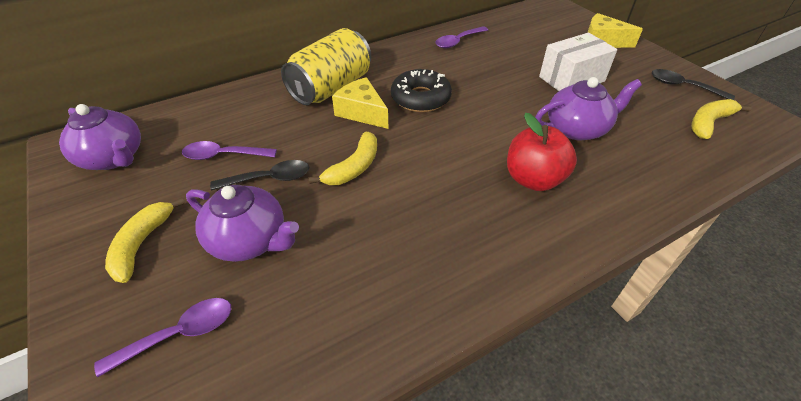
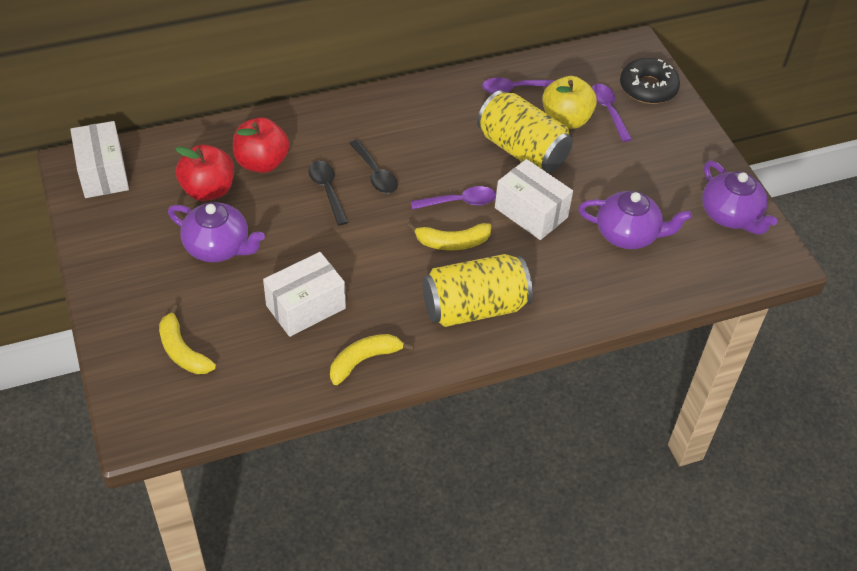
red apple: 1 -> 2
white box: 1 -> 3
yellow apple: 0 -> 1
yellow can: 1 -> 2
yellow cheese: 2 -> 0

